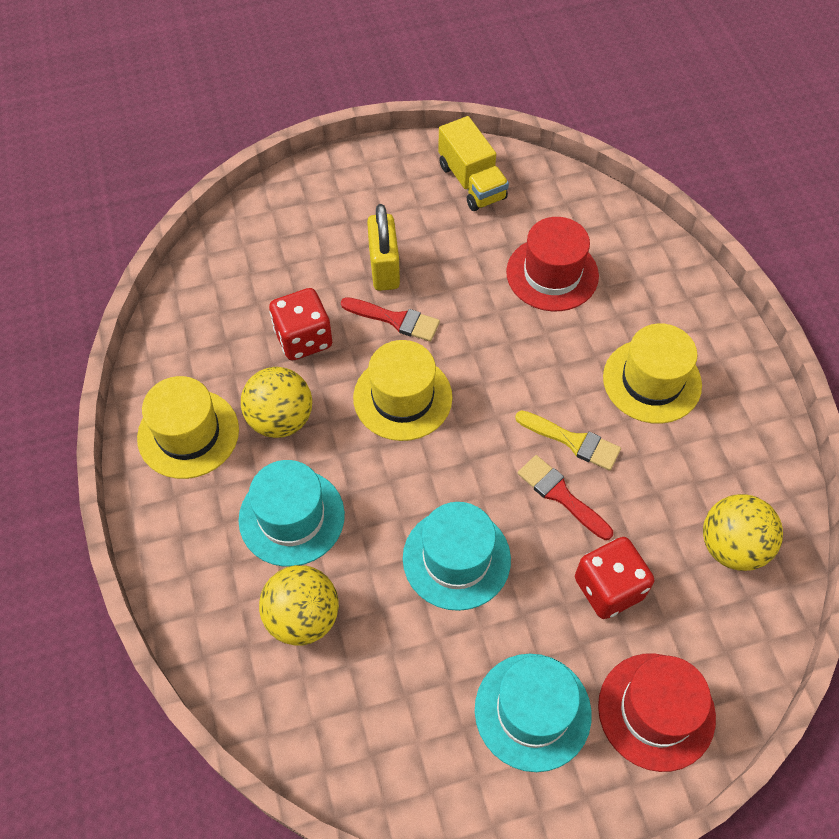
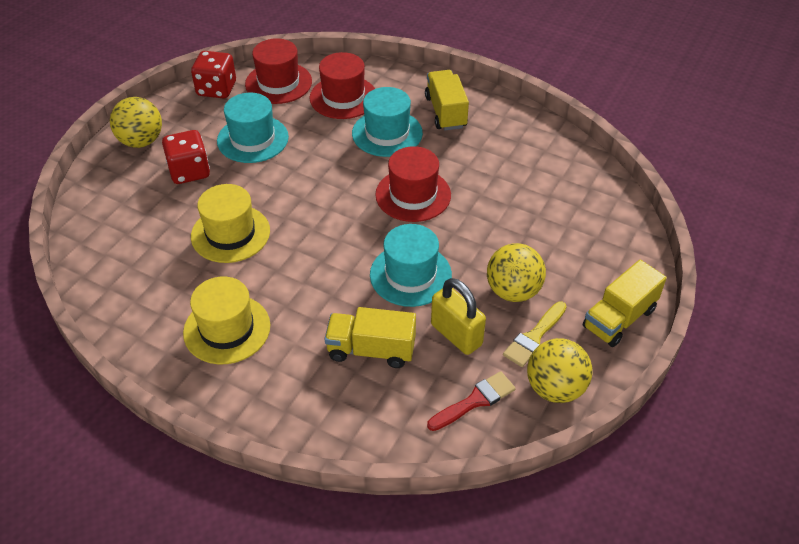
red brush: 2 -> 1
red hat: 2 -> 3
yellow hat: 3 -> 2
yellow truck: 1 -> 3

